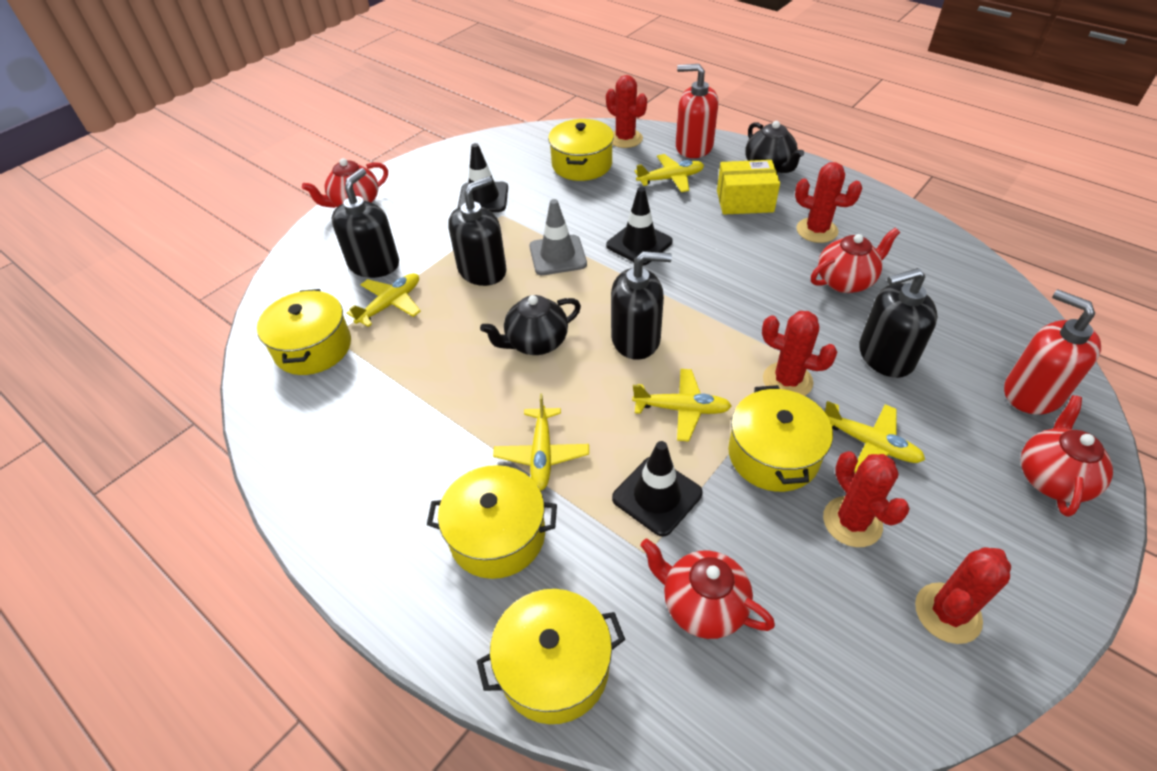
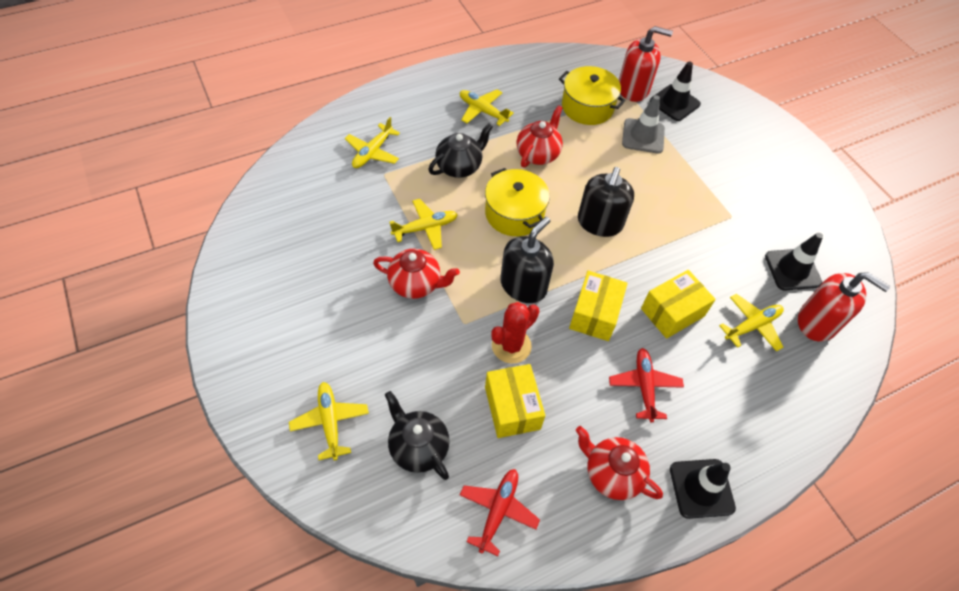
black soap dispenser: 4 -> 2
red cactus: 5 -> 1
red plane: 0 -> 2
red teapot: 4 -> 3
yellow box: 1 -> 3
yellow pot: 5 -> 2

